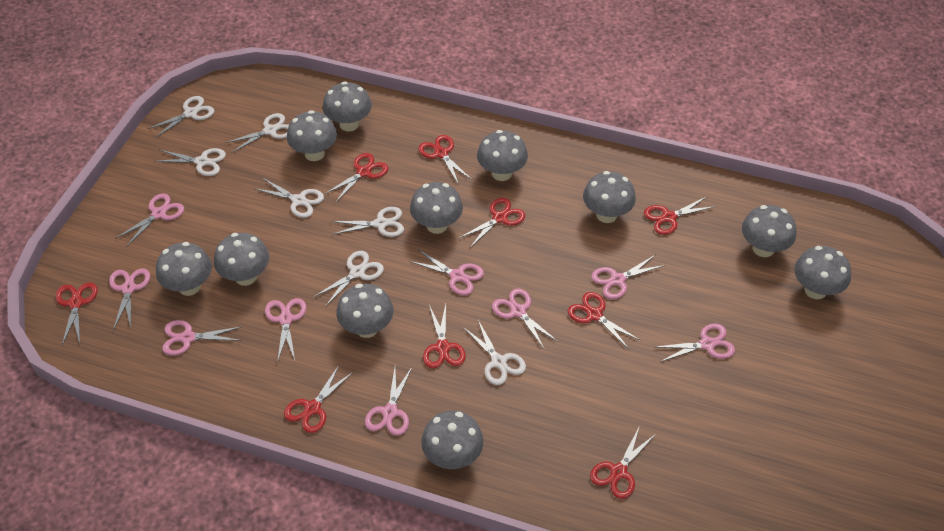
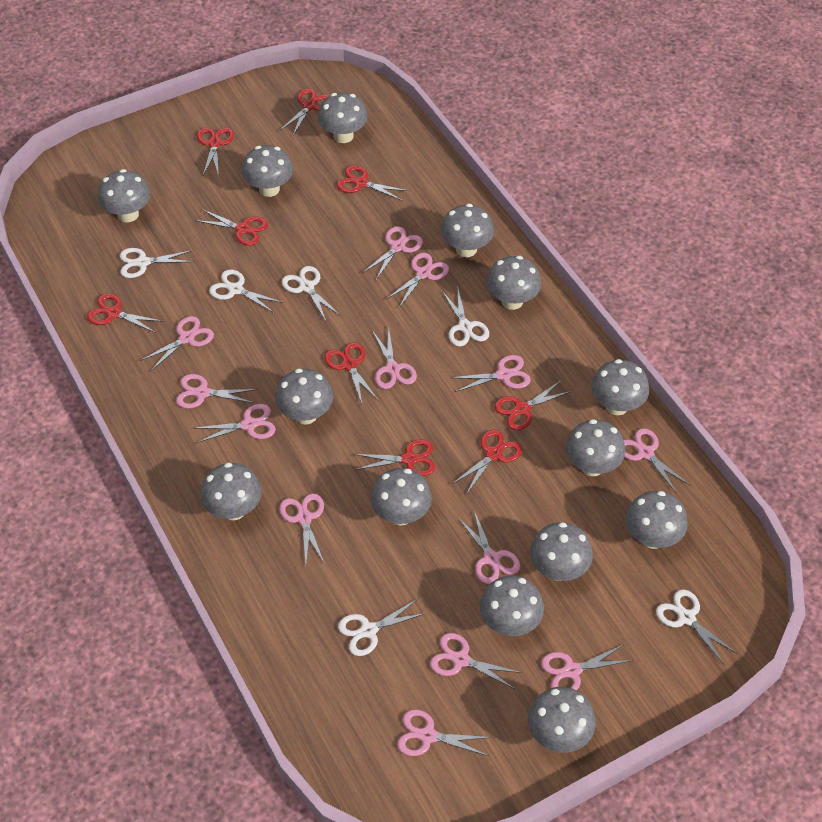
grey mushroom: 11 -> 14
pink scissors: 9 -> 13
white scissors: 7 -> 6

